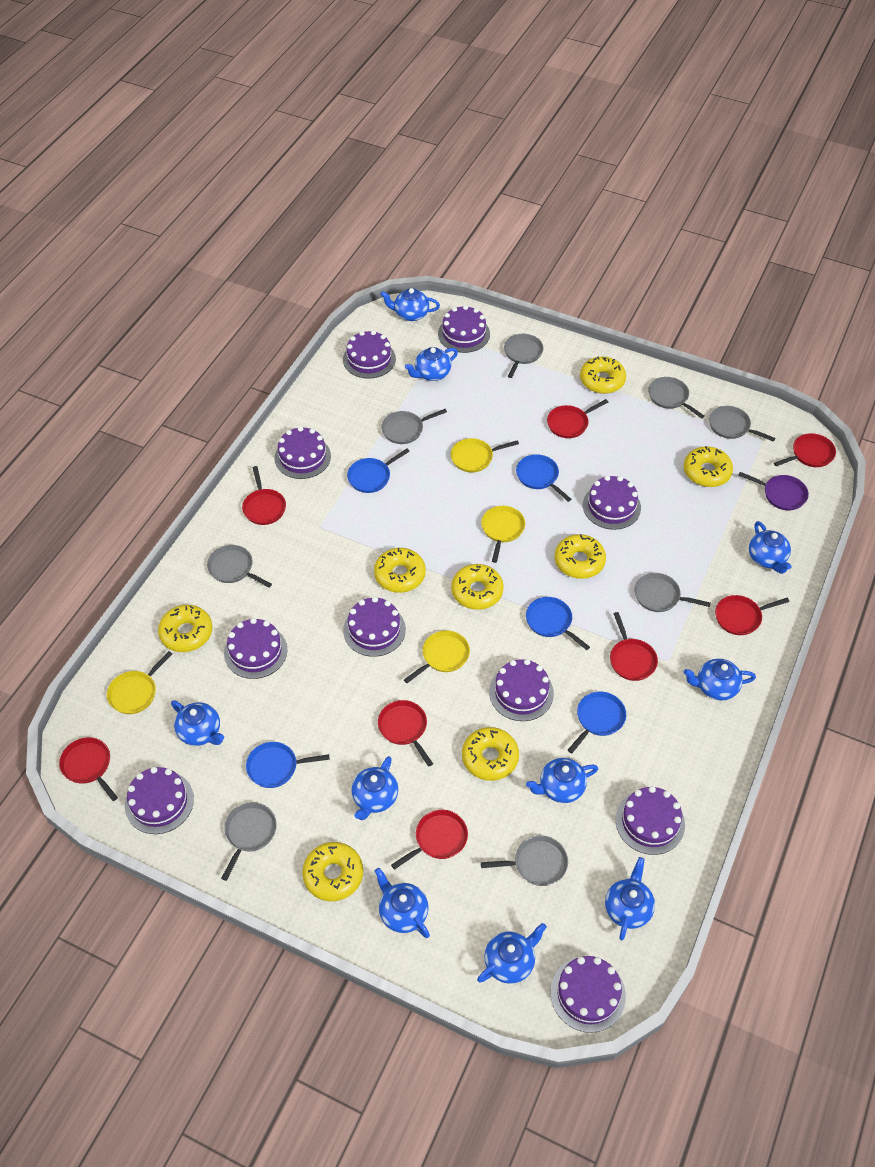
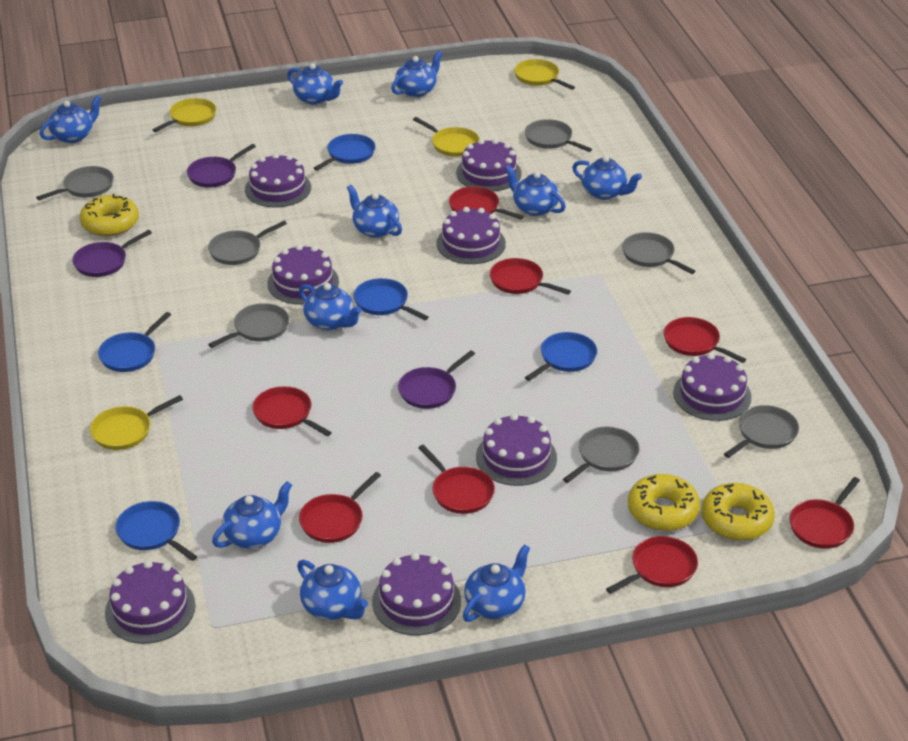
grey pan: 8 -> 7
purple cake: 10 -> 8
purple pan: 1 -> 3
yellow donut: 8 -> 3

